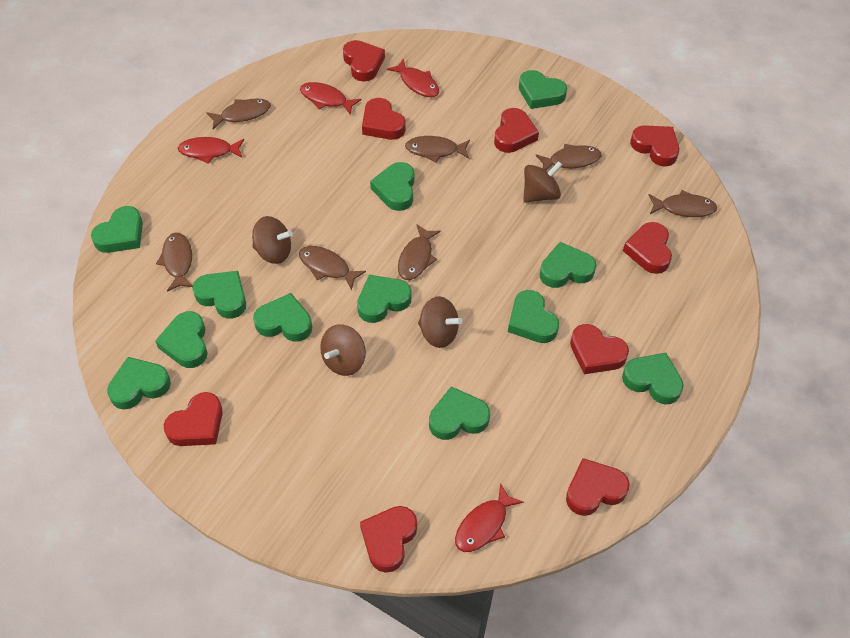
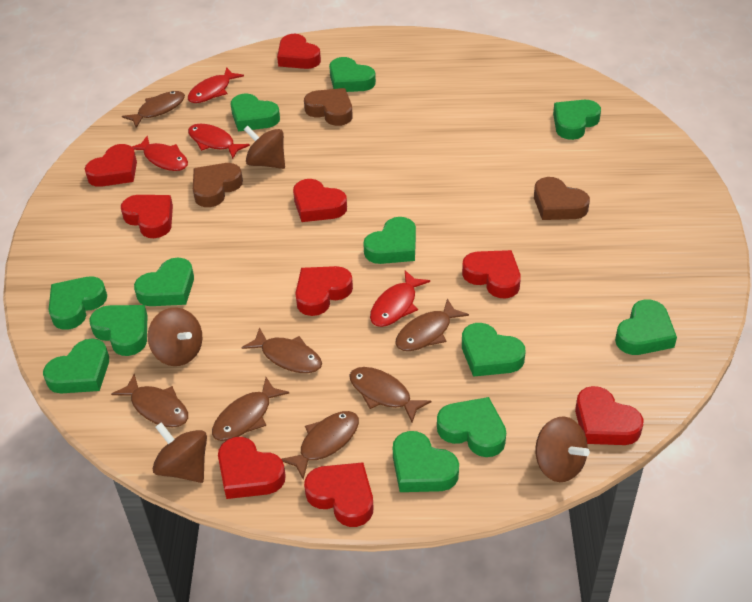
brown heart: 0 -> 3

